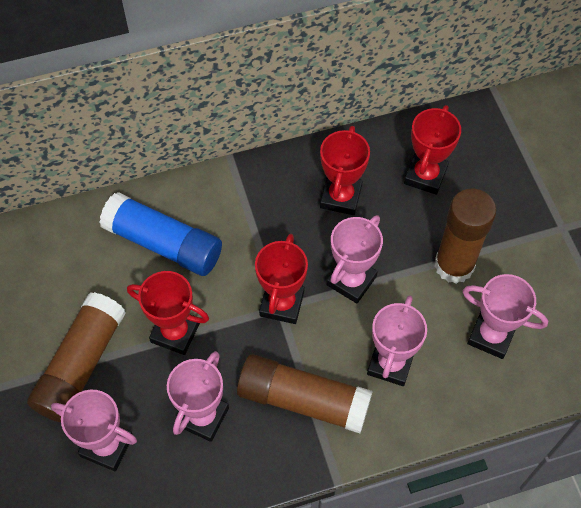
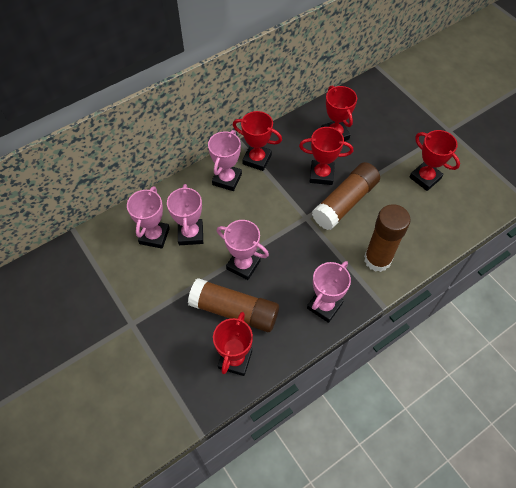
blue glue stick: 1 -> 0
red trophy: 4 -> 5

